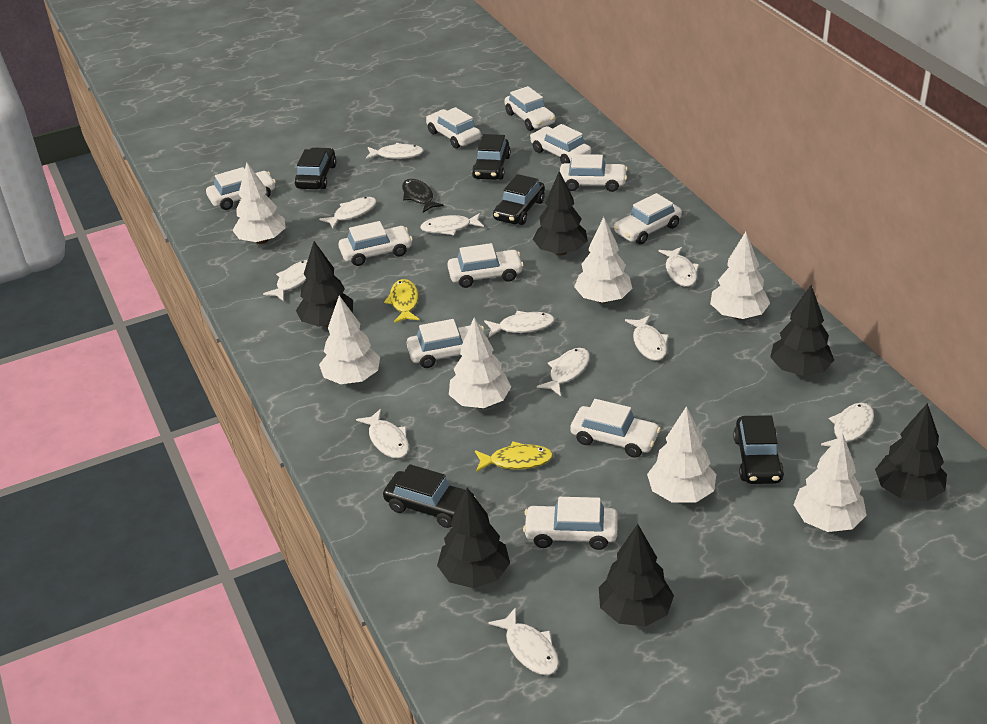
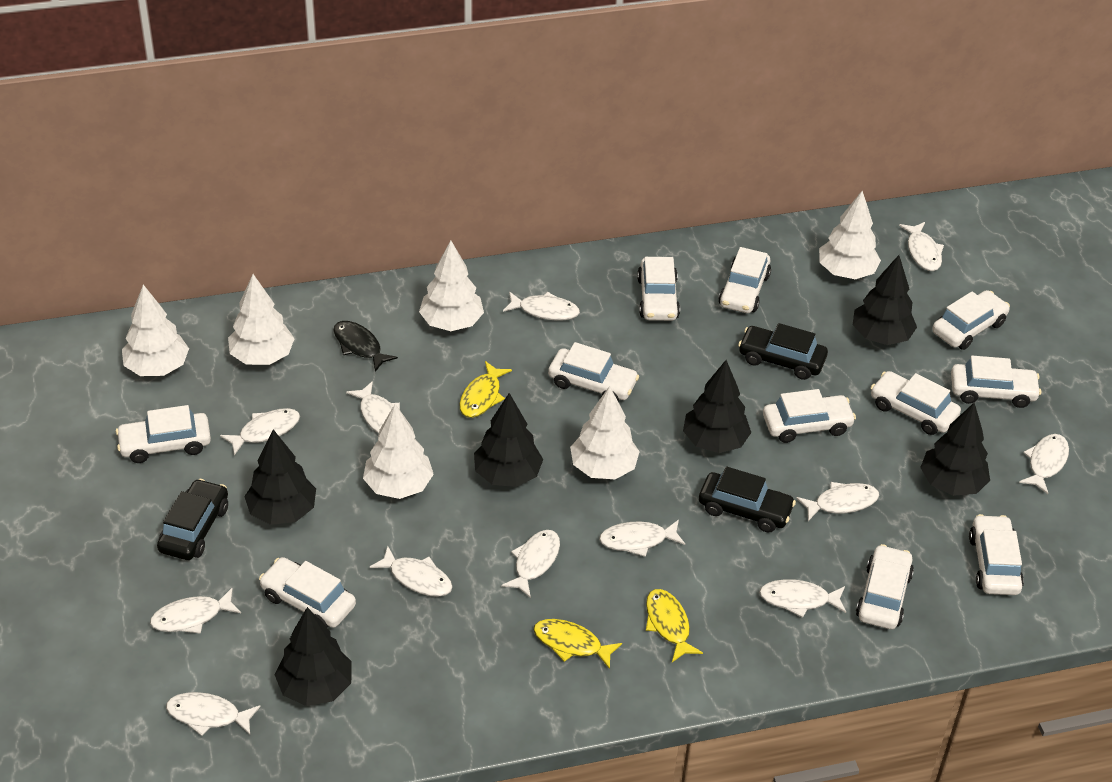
black car: 5 -> 3
white fish: 11 -> 12
white tree: 7 -> 6
yellow fish: 2 -> 3

